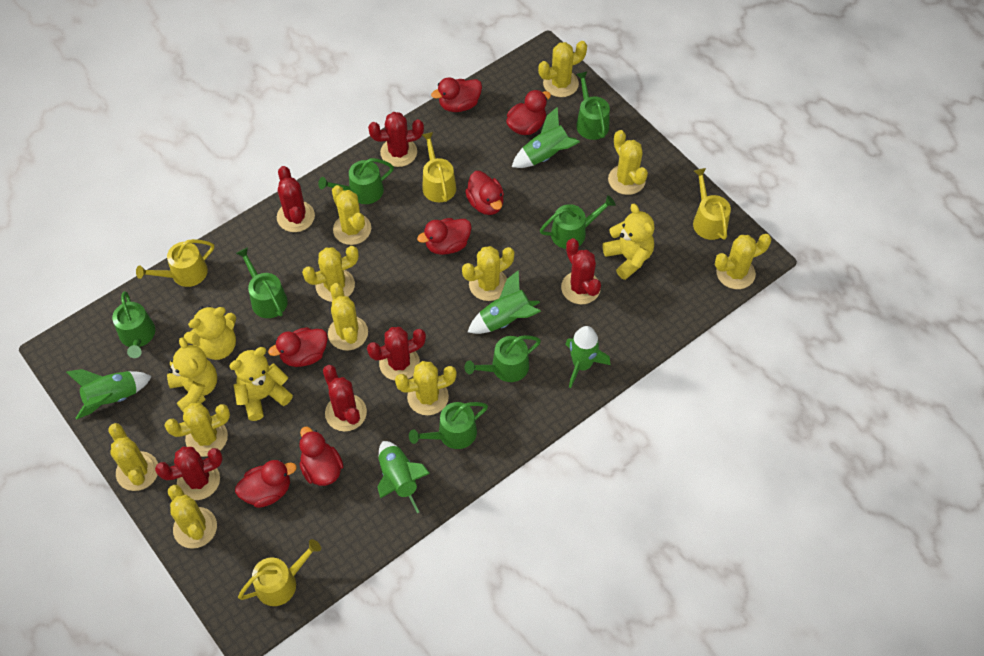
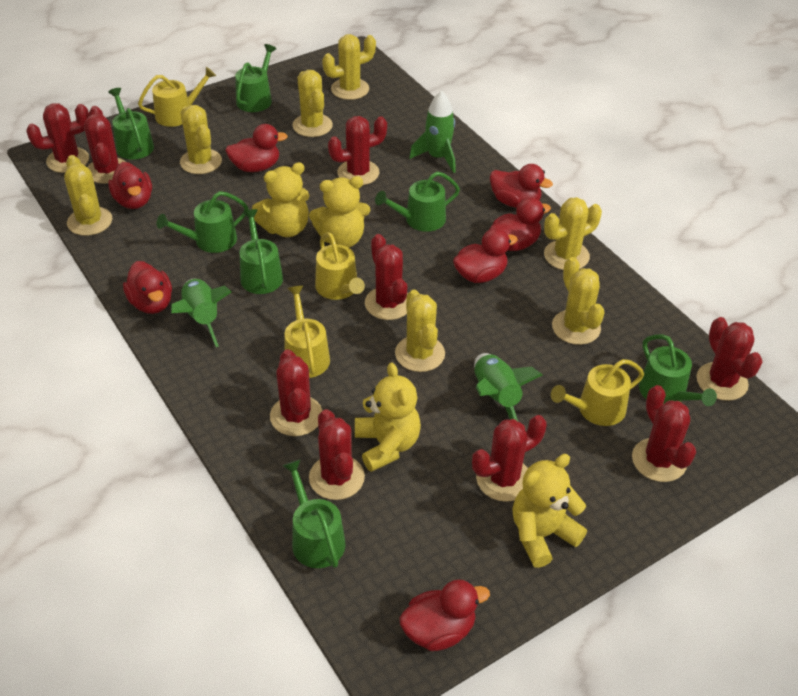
green rocket: 5 -> 3
red cactus: 6 -> 9
yellow cactus: 11 -> 7

